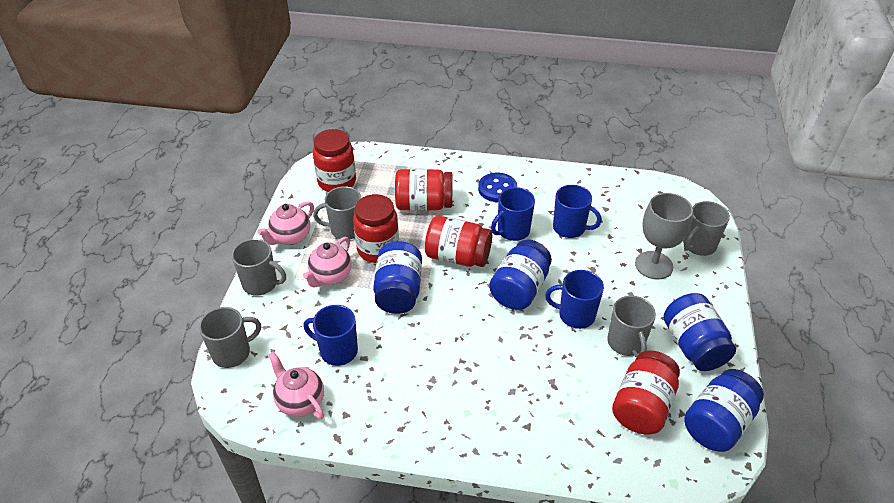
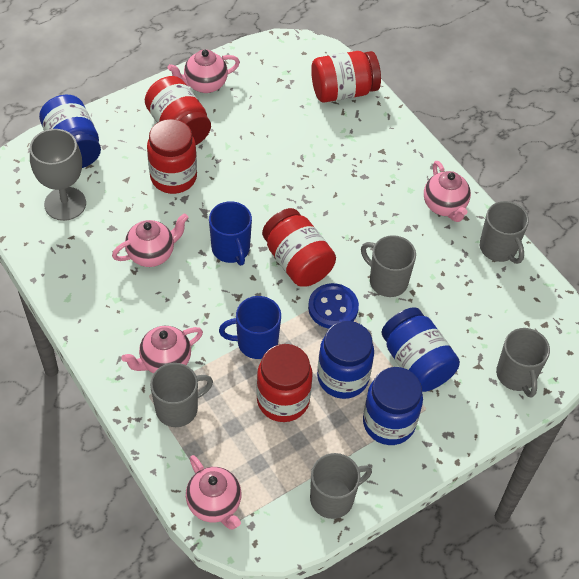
blue mug: 4 -> 2
pink teapot: 3 -> 5

